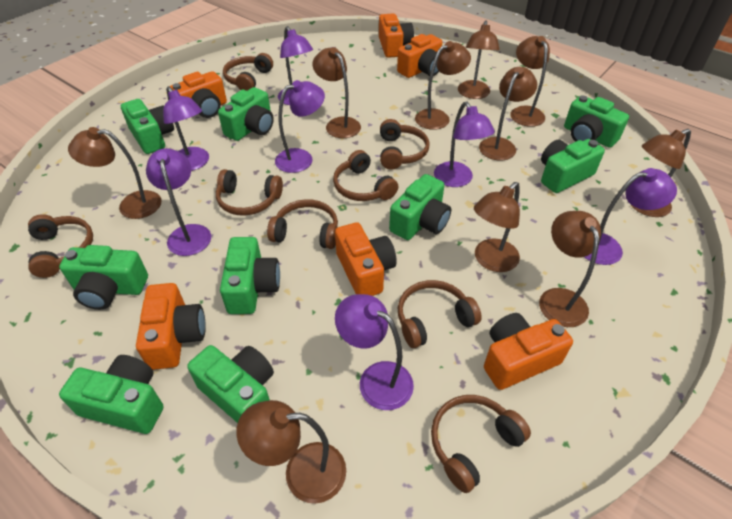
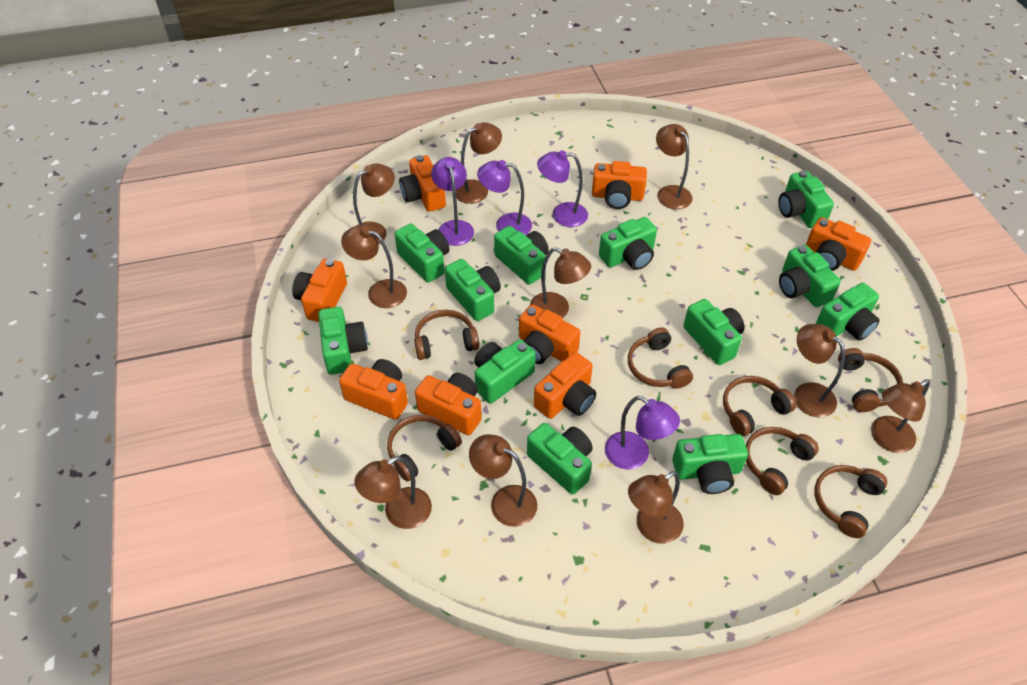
brown headphones: 8 -> 7
green camera: 9 -> 12
orange camera: 6 -> 8
purple lamp: 7 -> 4

